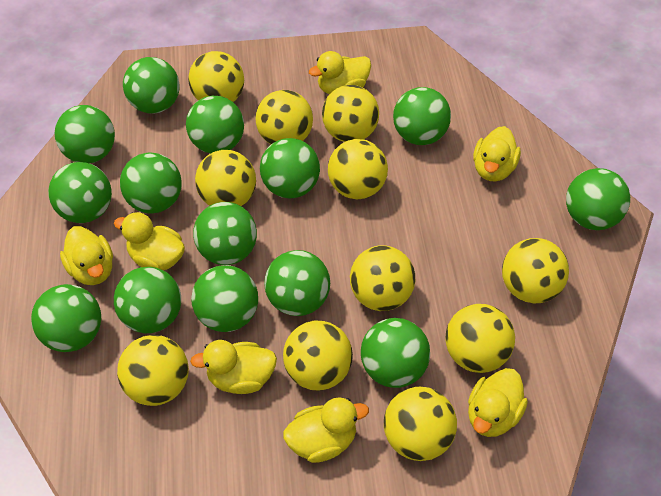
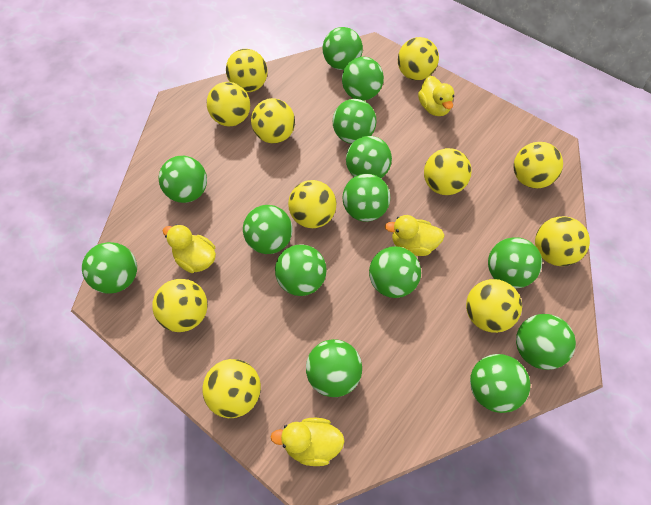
yellow duck: 7 -> 4

